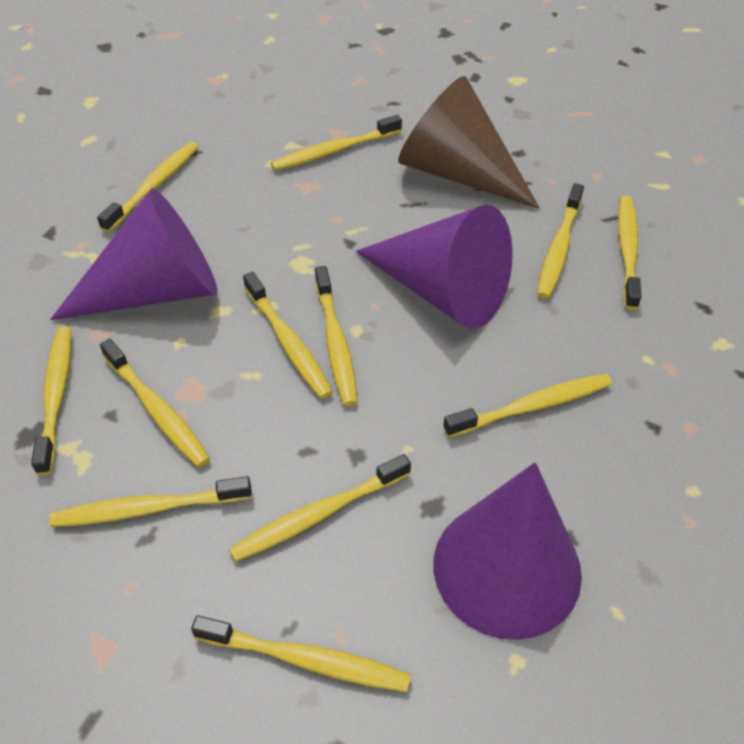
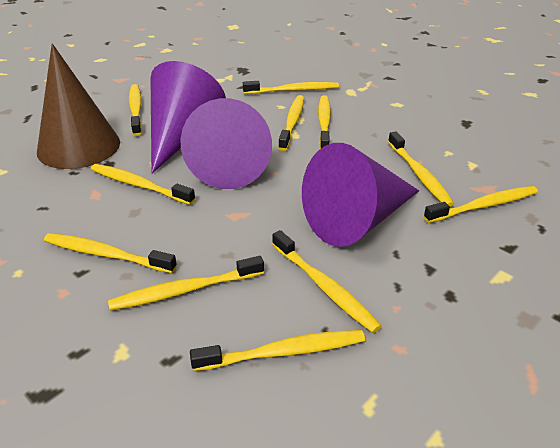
yellow toothbrush: 12 -> 11

